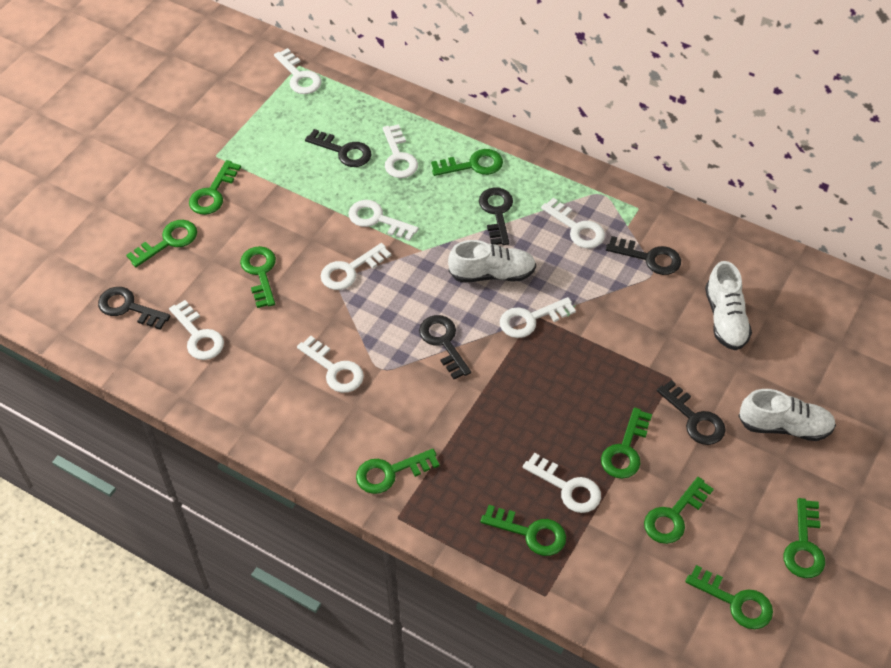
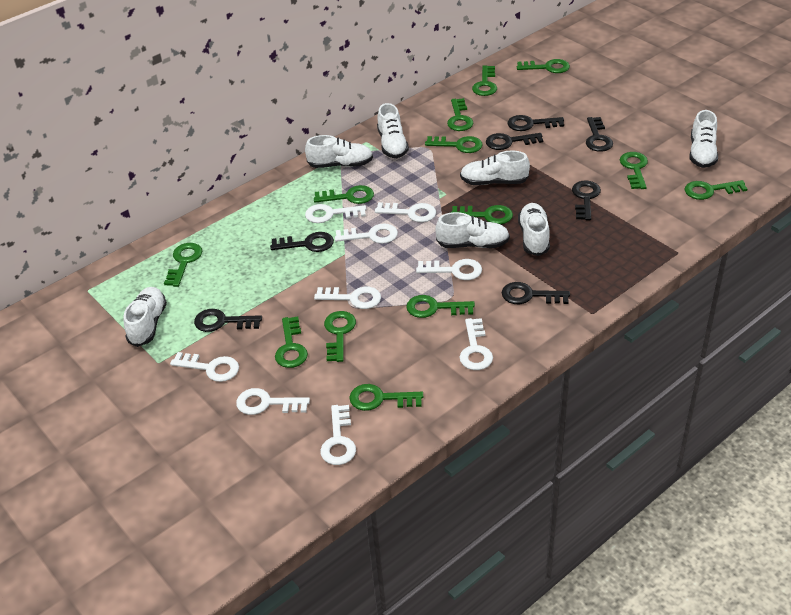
black key: 6 -> 7
green key: 10 -> 13
white shoe: 3 -> 7

